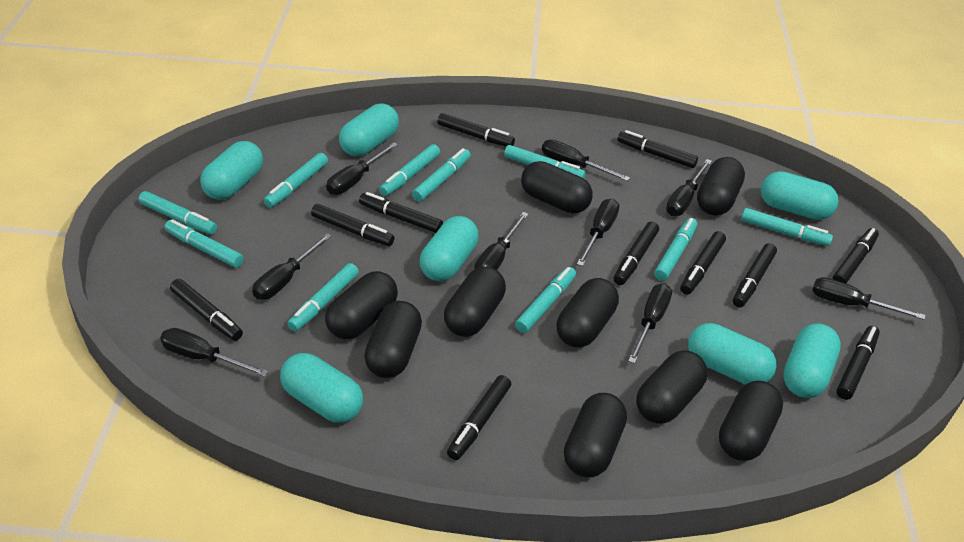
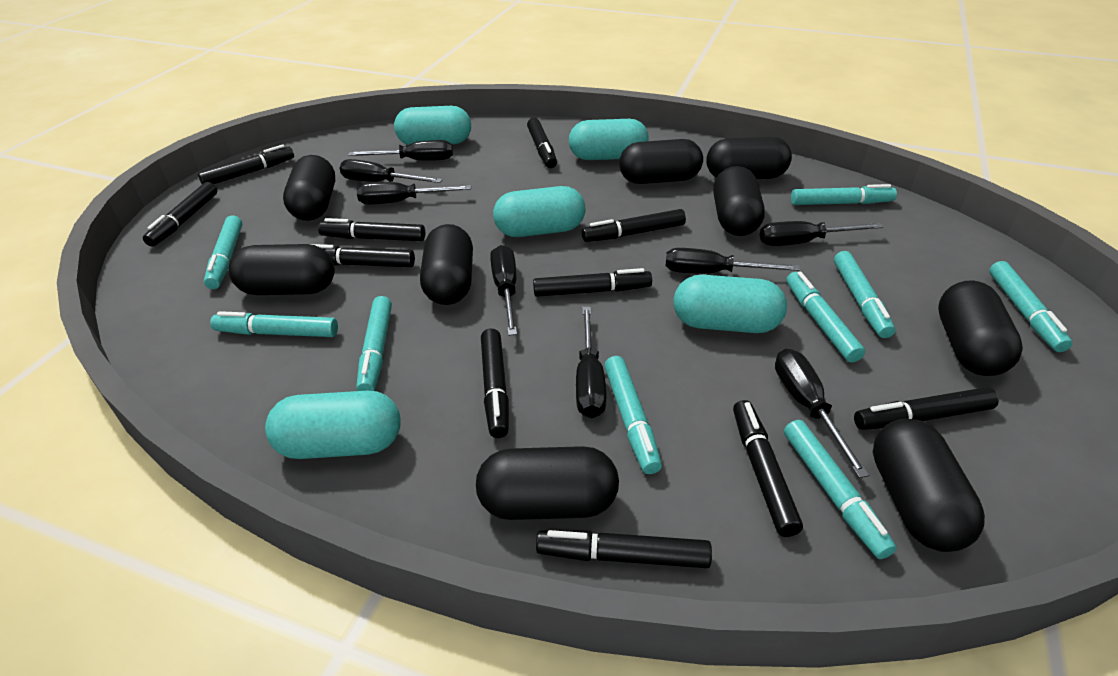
black screwdriver: 9 -> 8
turquoise capsule: 7 -> 5
turquoise marker: 10 -> 9

